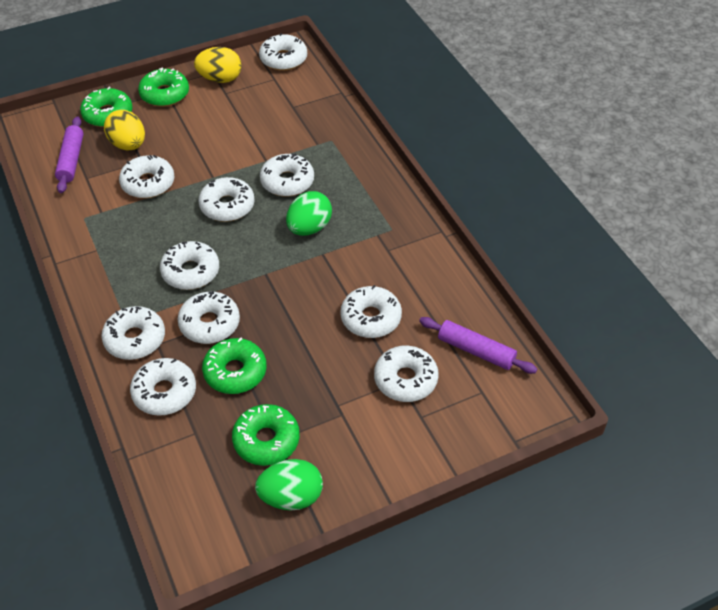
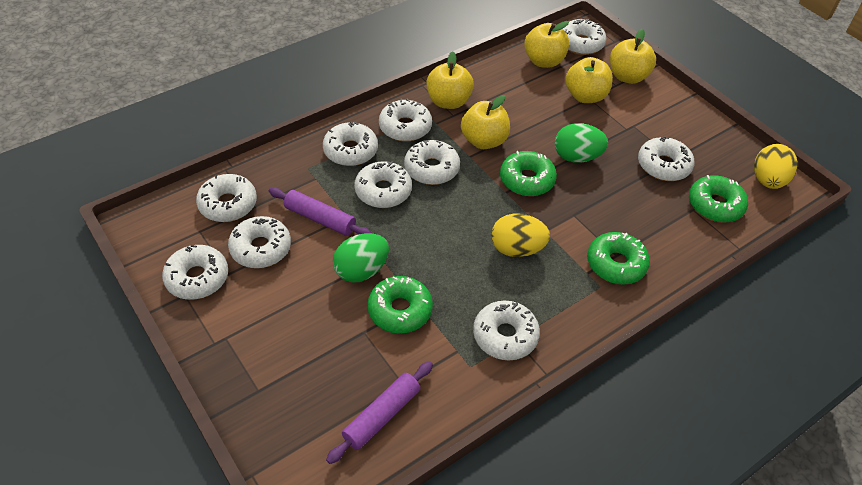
yellow apple: 0 -> 5

